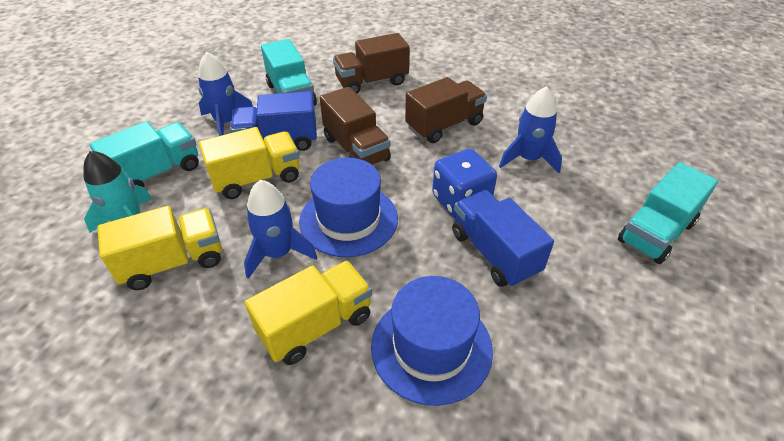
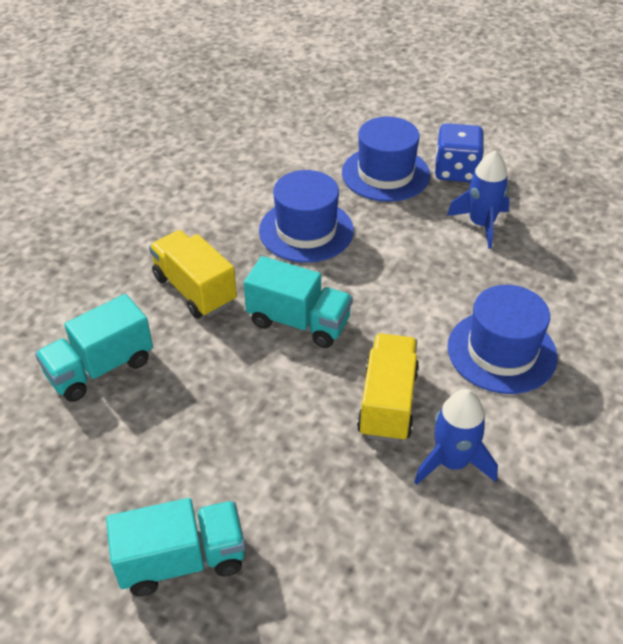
blue hat: 2 -> 3
blue rocket: 3 -> 2
blue truck: 2 -> 0
brown truck: 3 -> 0
turquoise rocket: 1 -> 0
yellow truck: 3 -> 2

